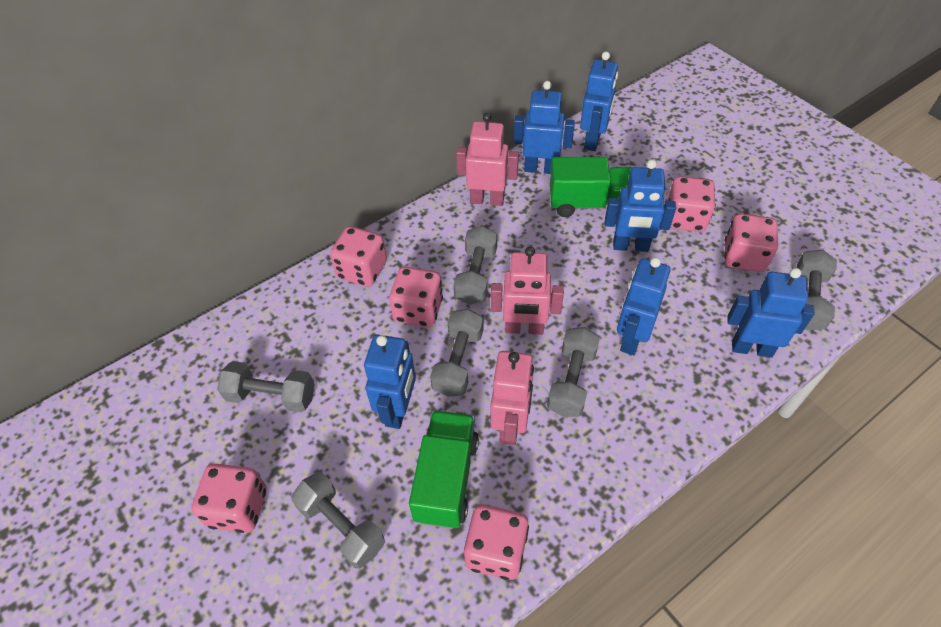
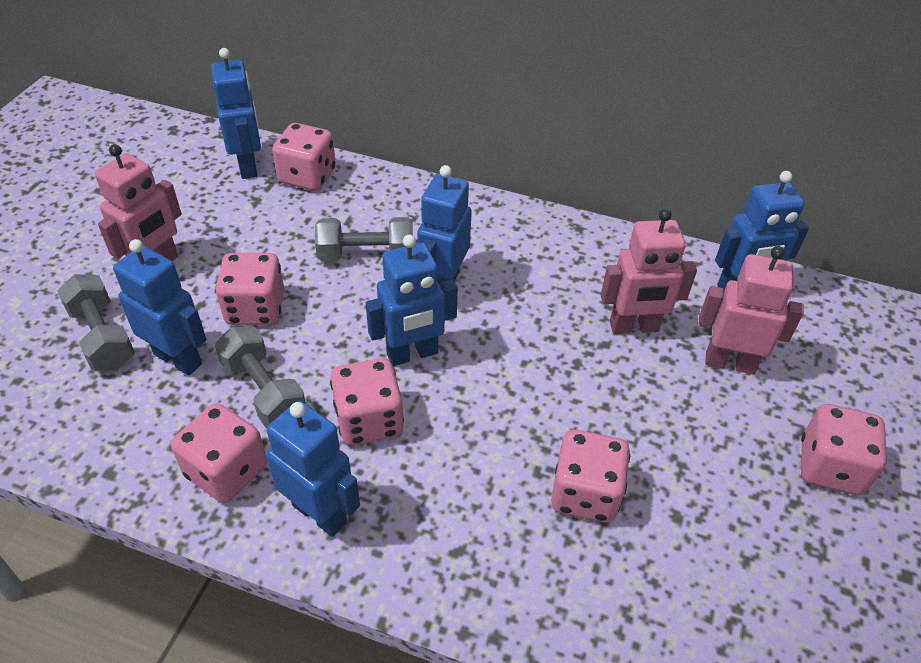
green truck: 2 -> 0
grey dumbbell: 6 -> 3

